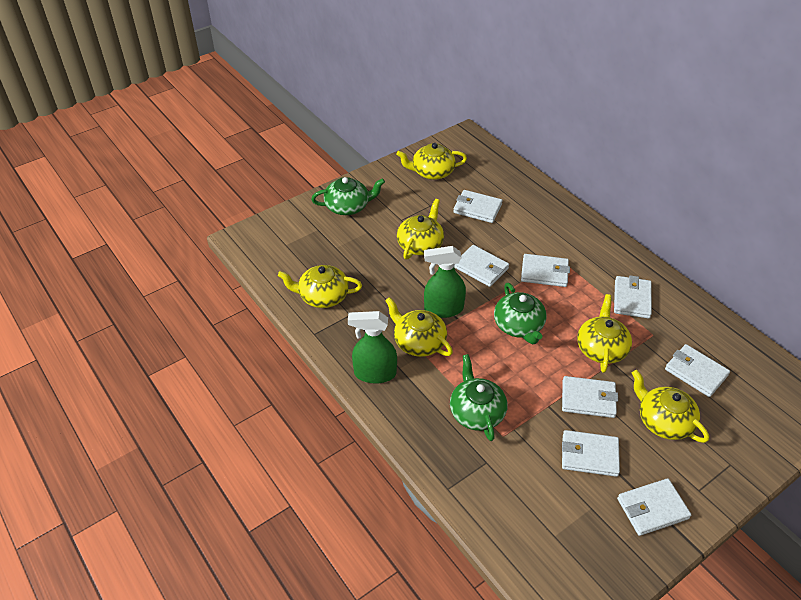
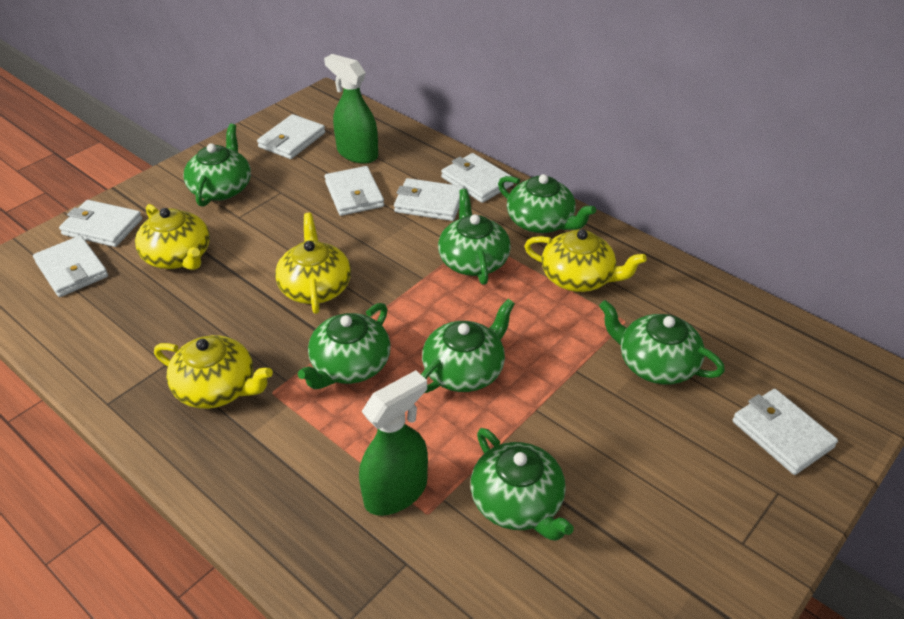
green teapot: 3 -> 7
white wallet: 8 -> 7
yellow teapot: 6 -> 4

